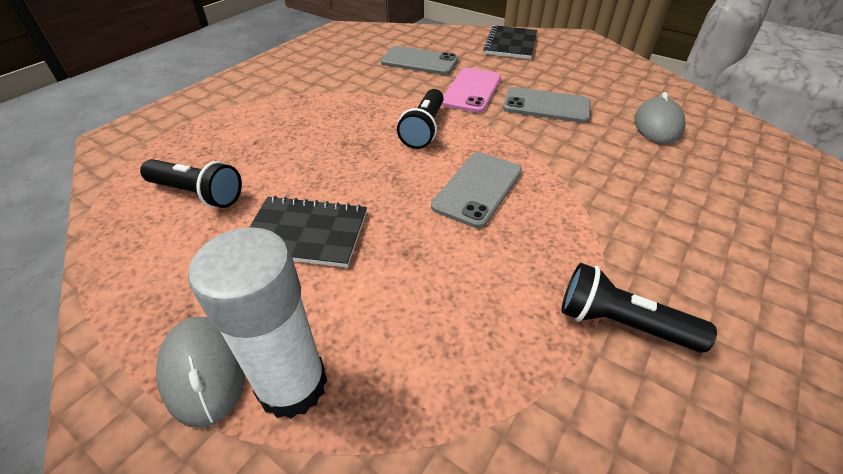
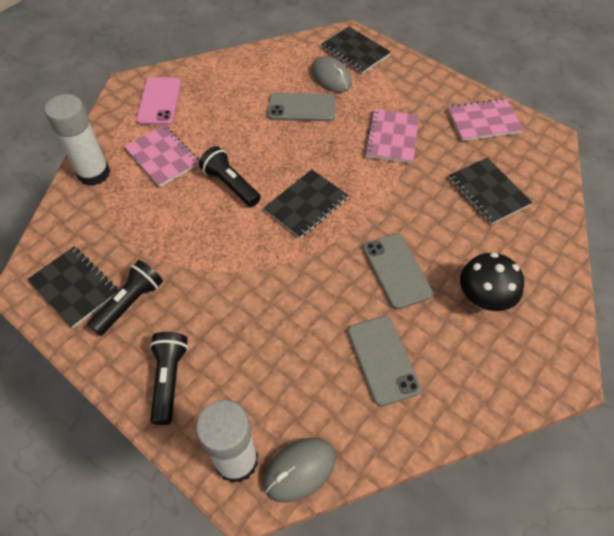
black mushroom: 0 -> 1
black notebook: 2 -> 4
pink notebook: 0 -> 3
white glue stick: 1 -> 2

